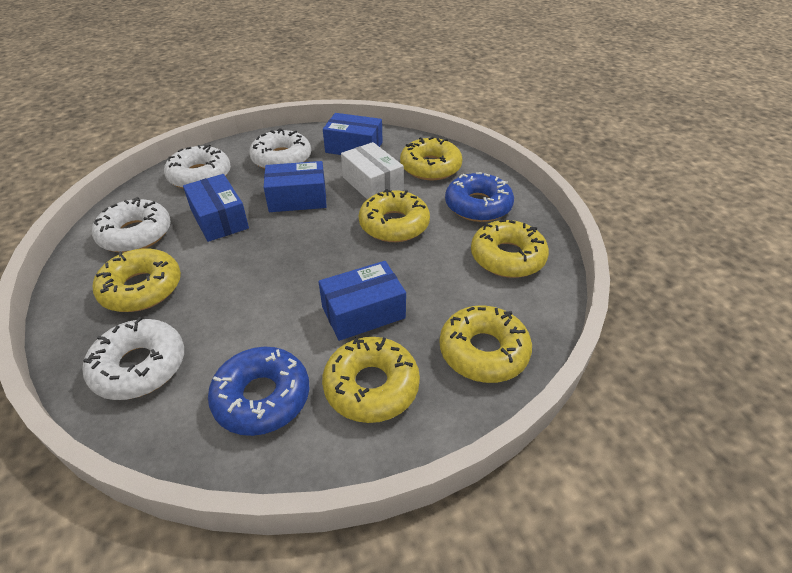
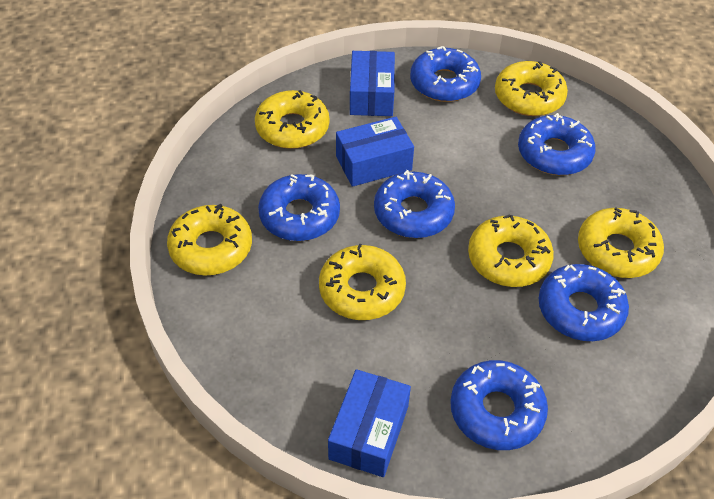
blue box: 4 -> 3
blue donut: 2 -> 6
white box: 1 -> 0
white donut: 4 -> 0

